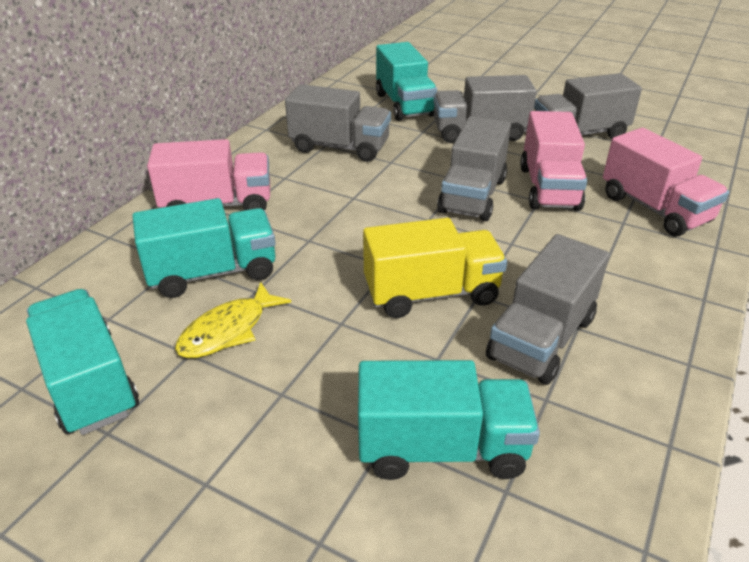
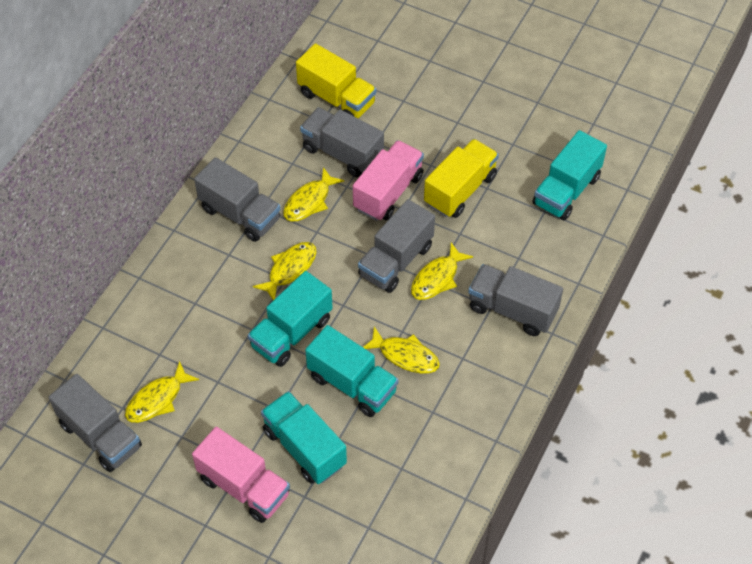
pink truck: 3 -> 2
yellow fish: 1 -> 5
yellow truck: 1 -> 2

